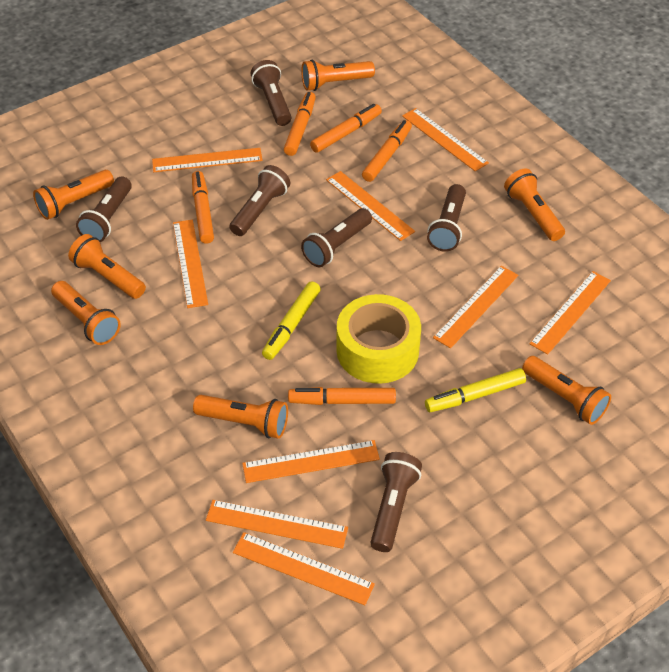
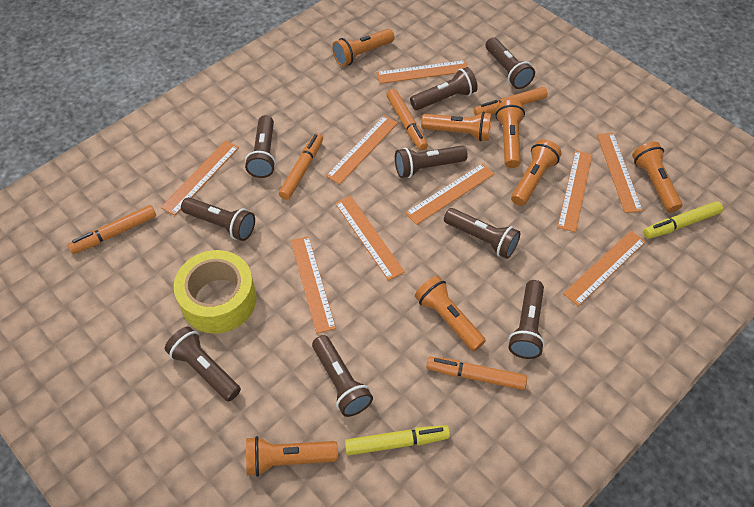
brown flashlight: 6 -> 9

